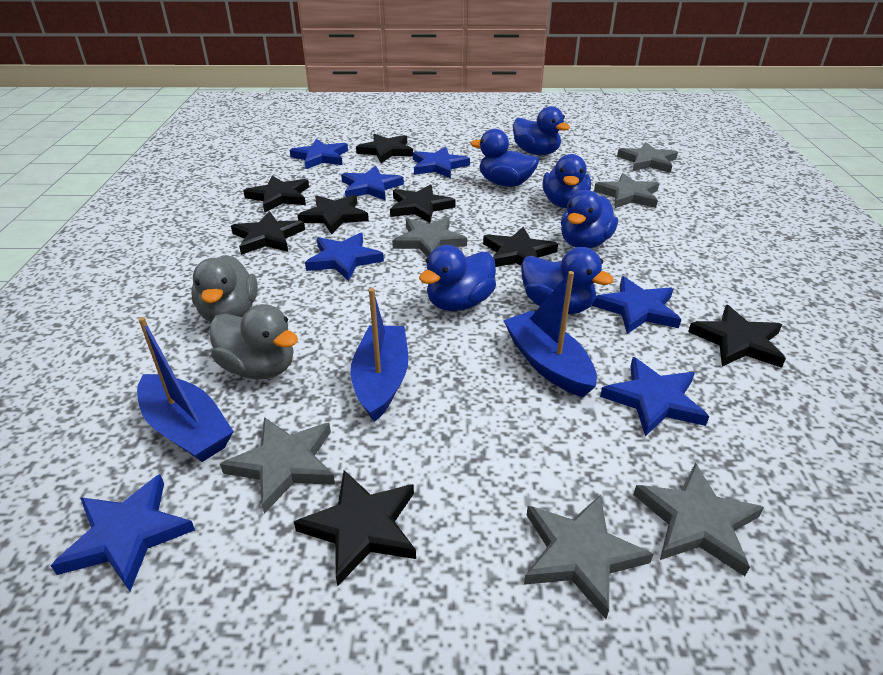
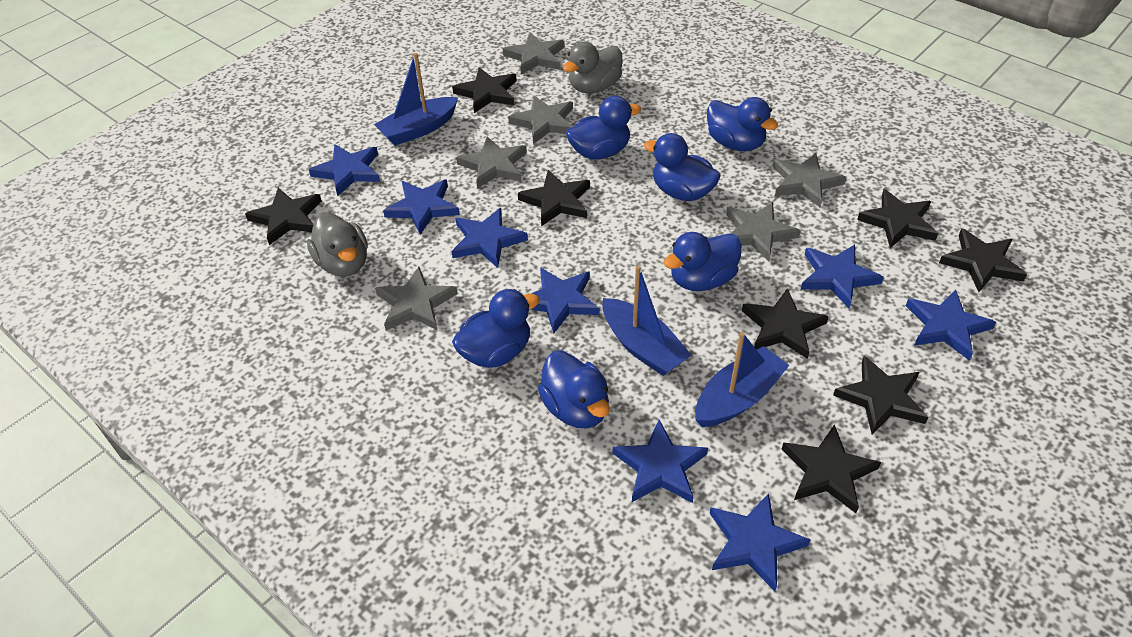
blue star: 7 -> 8

